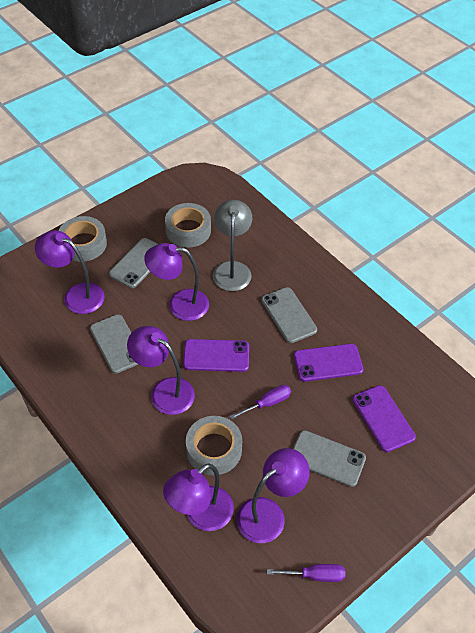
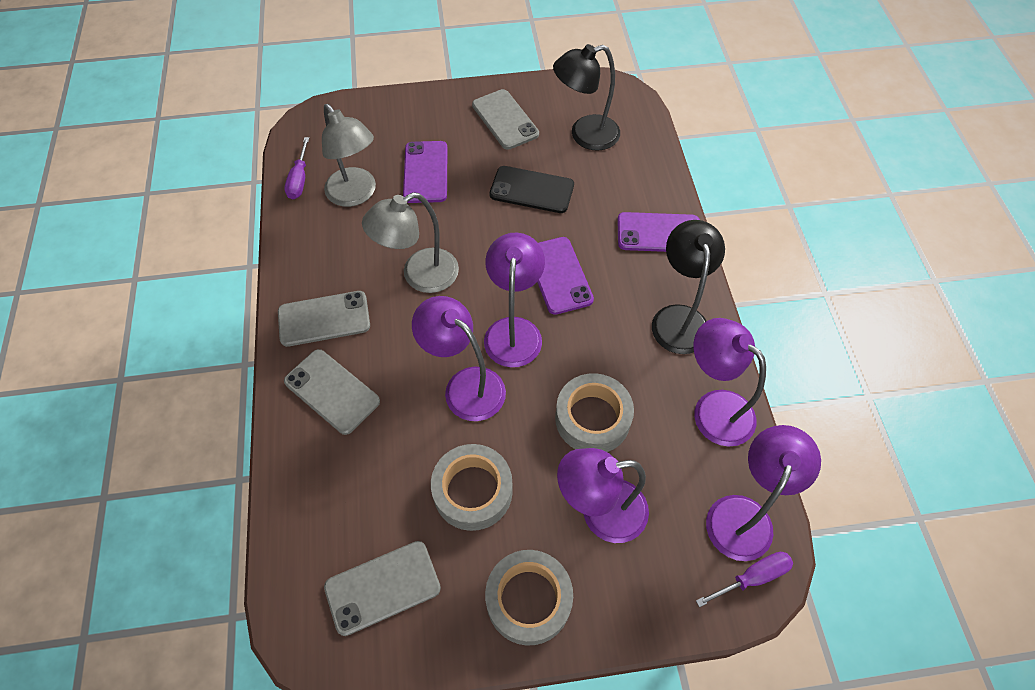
black lamp: 0 -> 2
black phone: 0 -> 1
grey lamp: 1 -> 2

